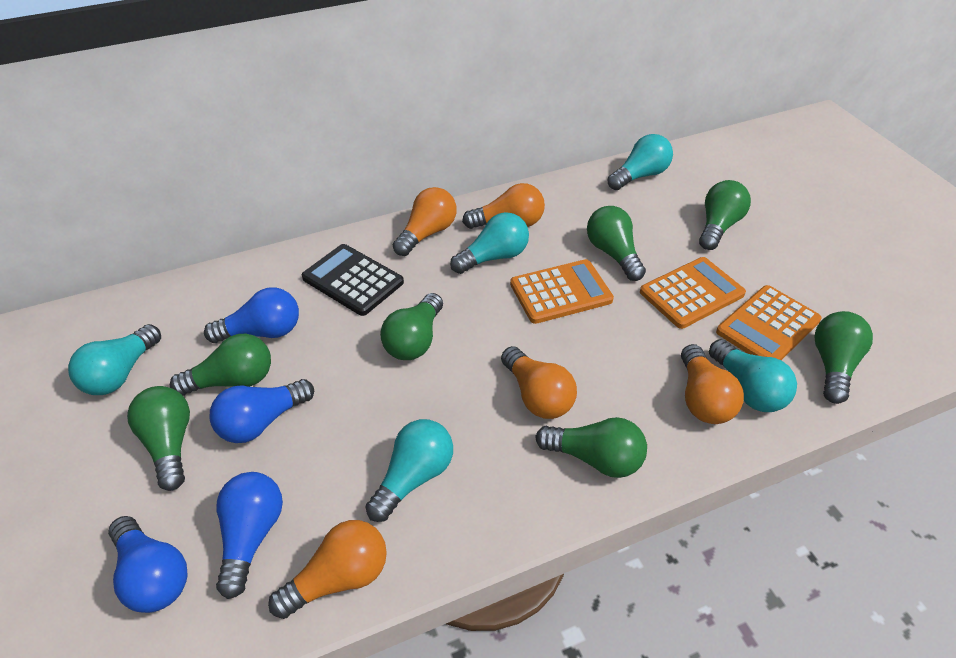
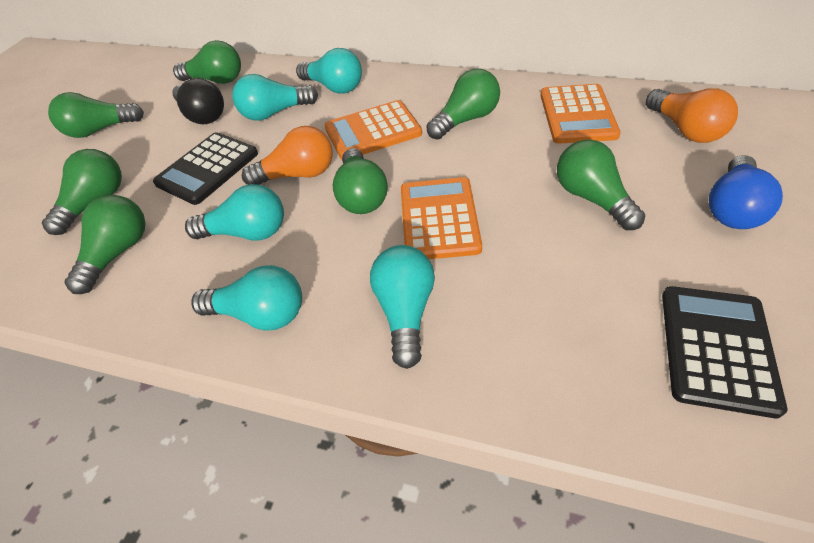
black calculator: 1 -> 2
black light bulb: 0 -> 1
blue light bulb: 4 -> 1
orange light bulb: 5 -> 2

